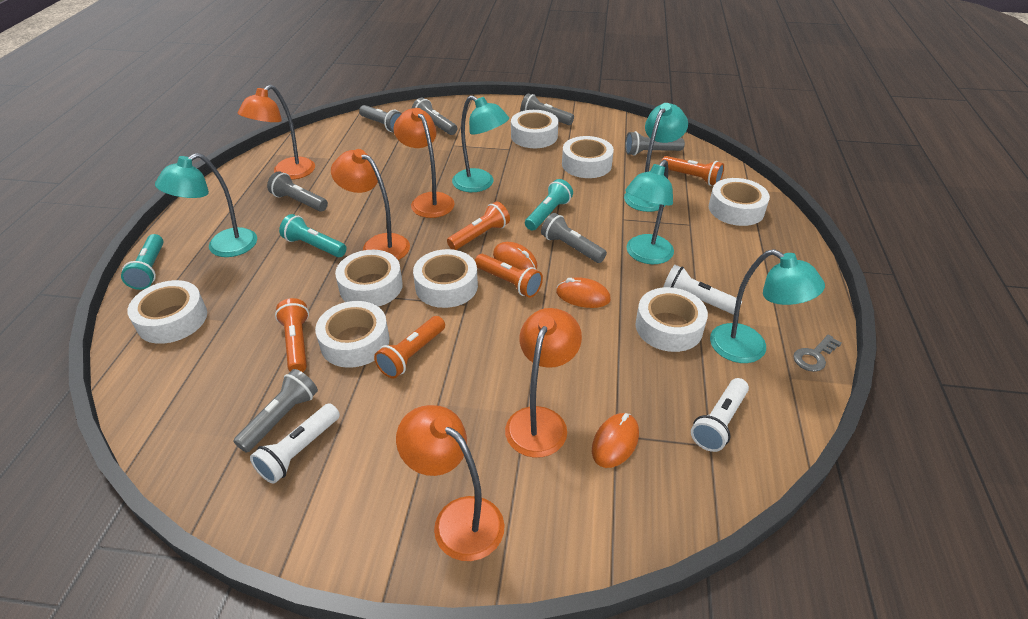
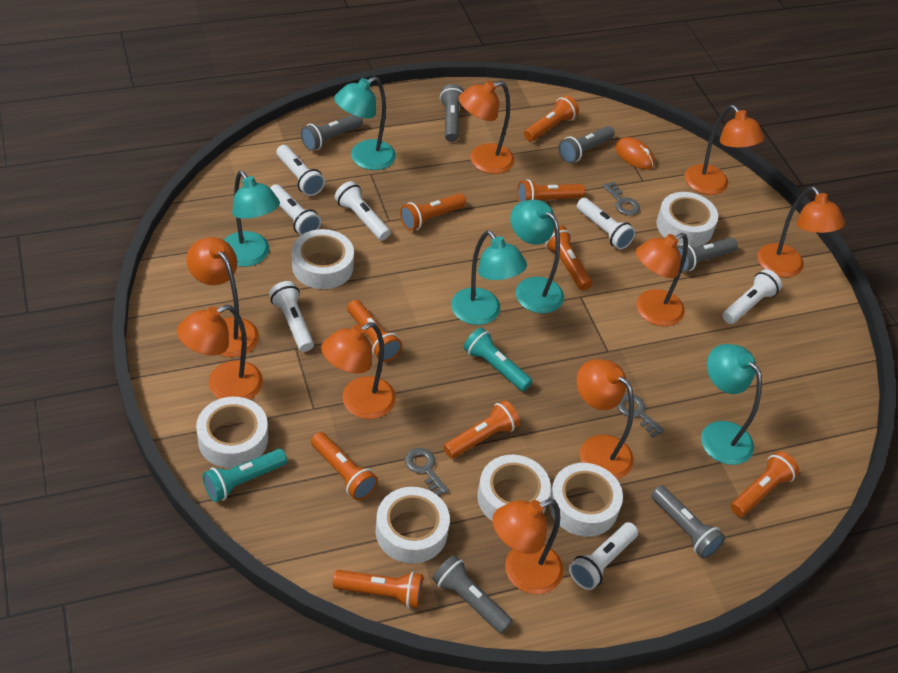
grey flashlight: 7 -> 6
grey key: 1 -> 3
orange flashlight: 5 -> 9
orange lamp: 5 -> 9
orange mouse: 3 -> 1
turquoise flashlight: 3 -> 2
white flashlight: 3 -> 7
white tape: 8 -> 6

